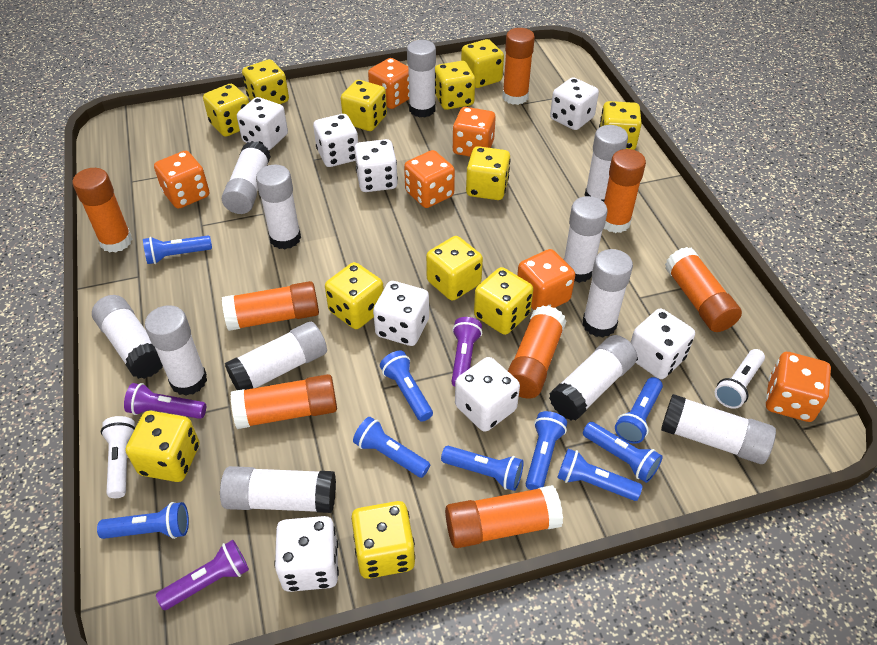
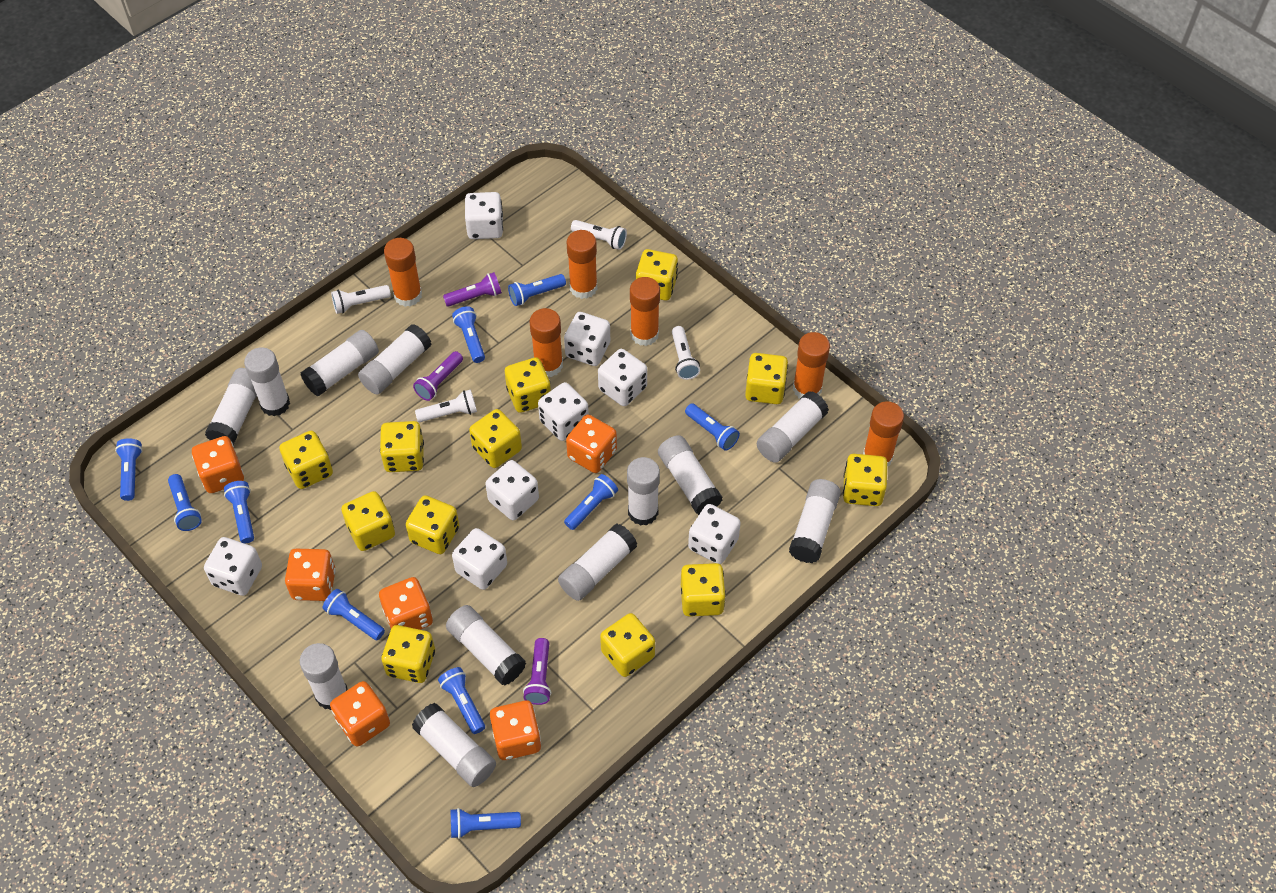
blue flashlight: 9 -> 10
orange glue stick: 8 -> 6
white flashlight: 2 -> 4

